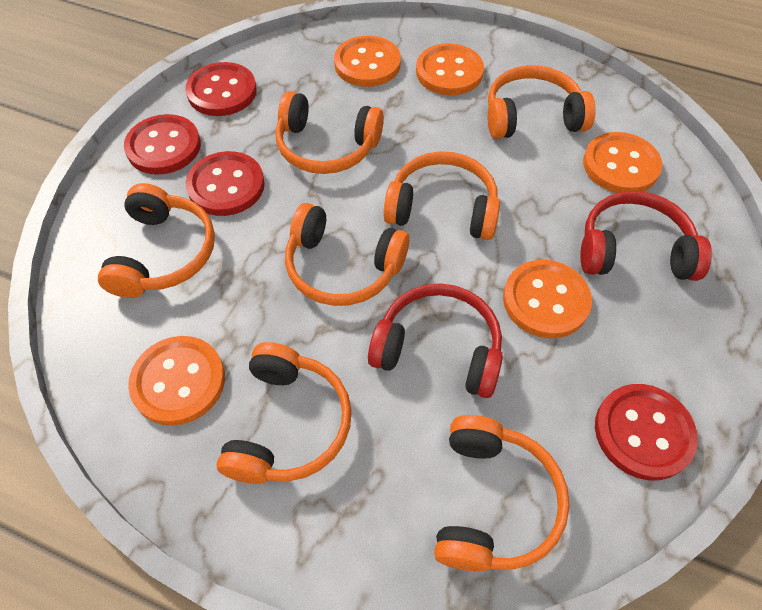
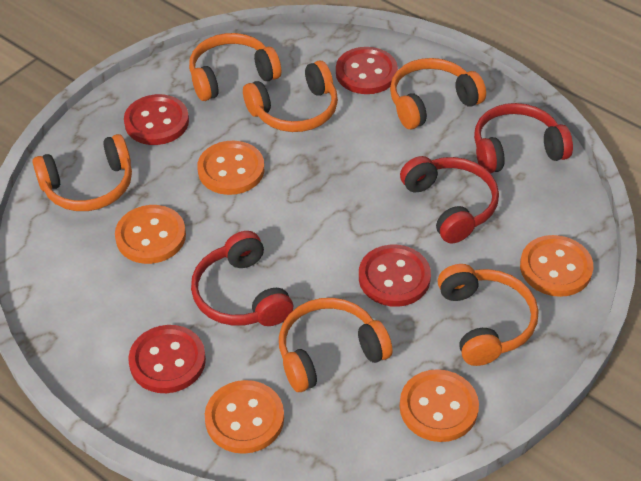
orange headphones: 7 -> 6
red headphones: 2 -> 3

